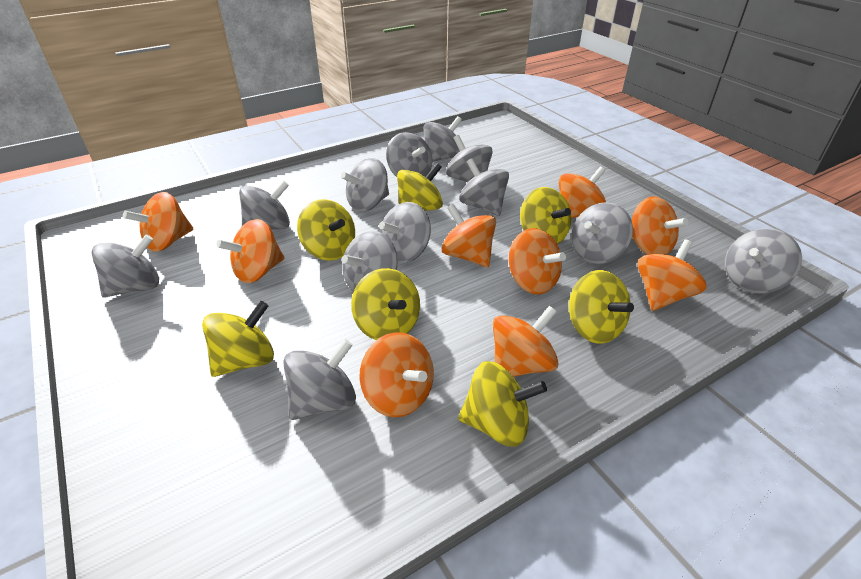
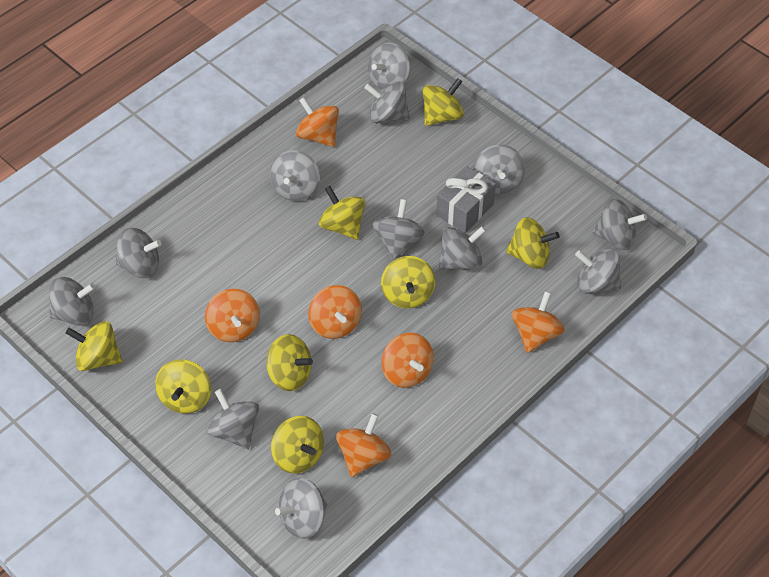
grey gift: 0 -> 1
orange spinning top: 9 -> 6
yellow spinning top: 7 -> 8

